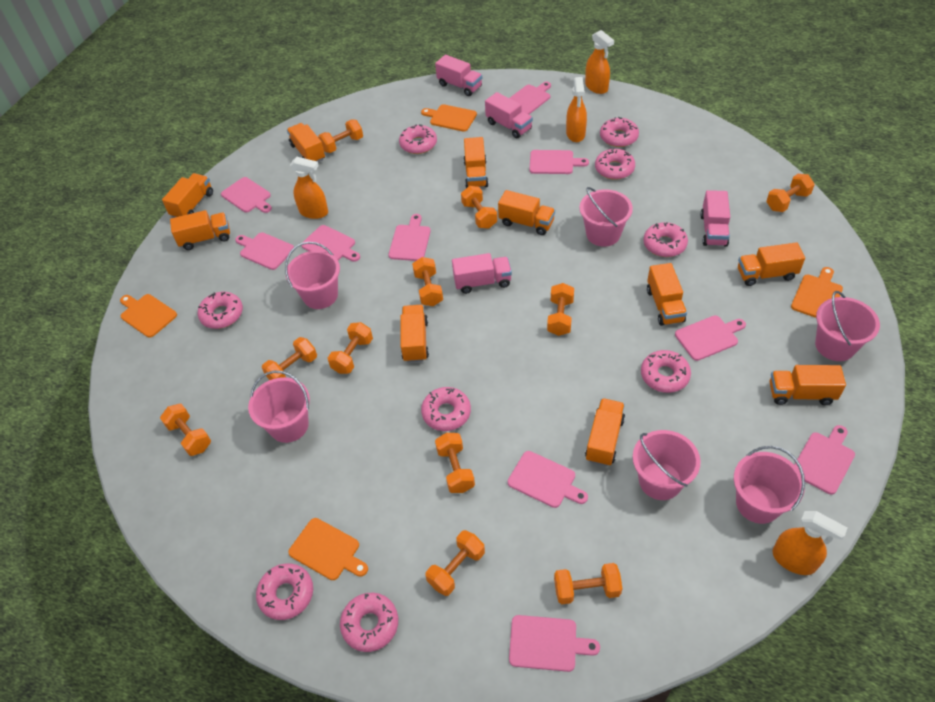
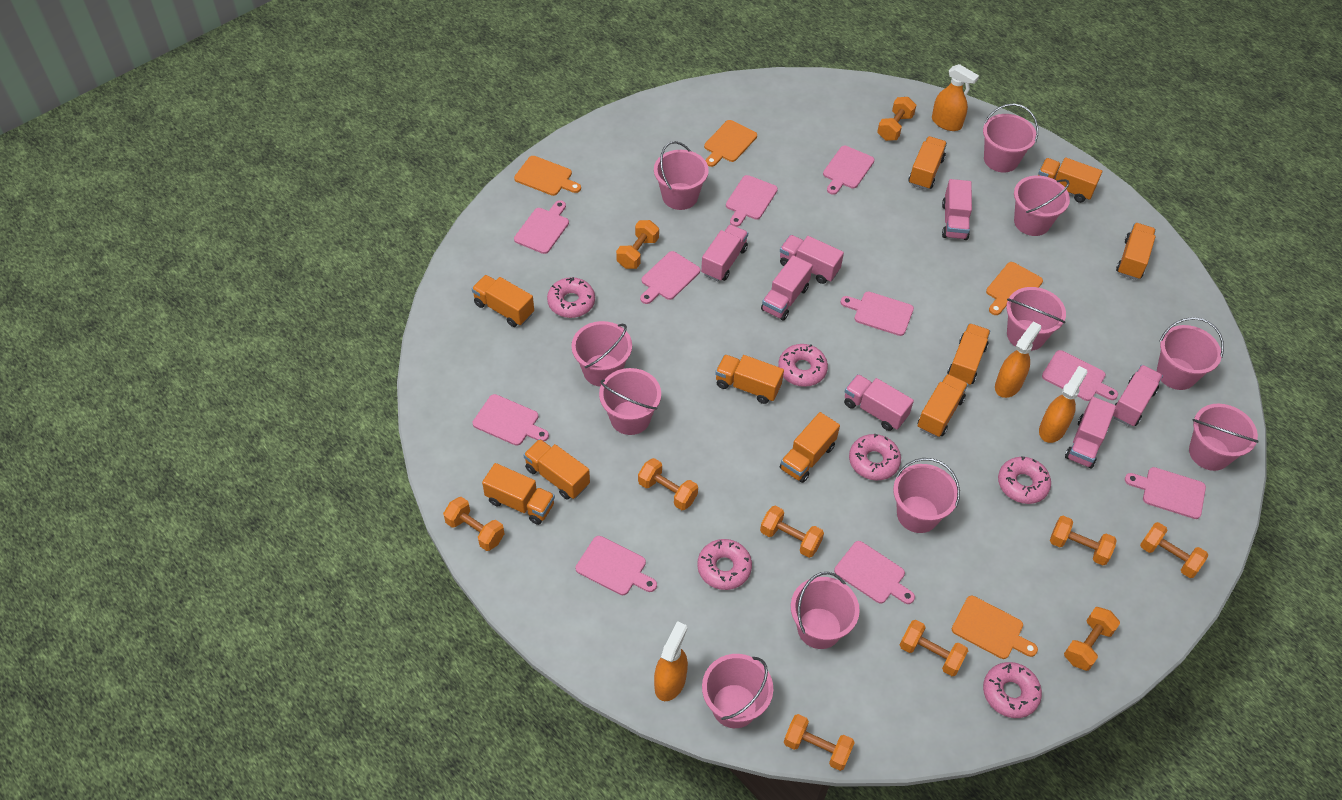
orange dumbbell: 11 -> 10
pink bucket: 6 -> 11
pink donut: 9 -> 6
pink truck: 4 -> 7

